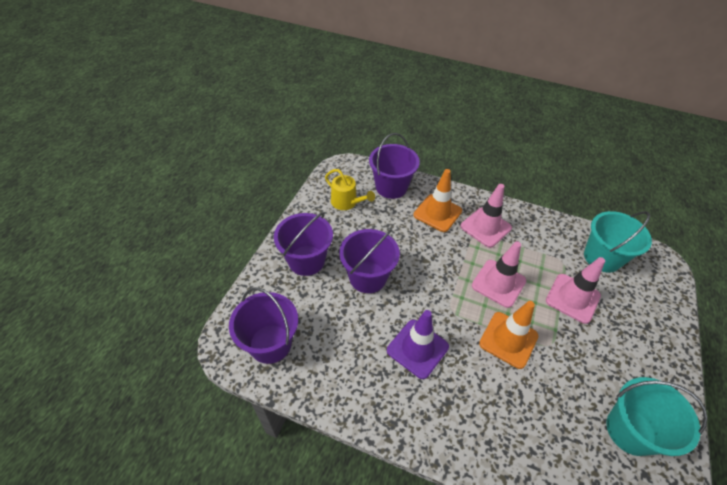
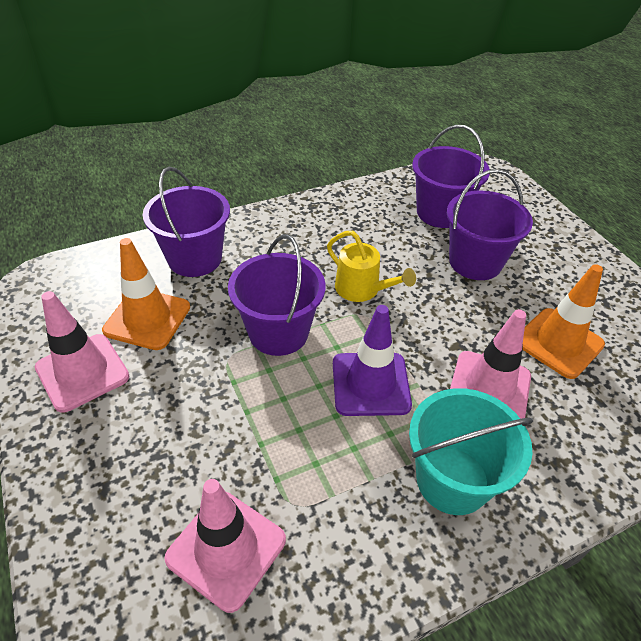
turquoise bucket: 2 -> 1

